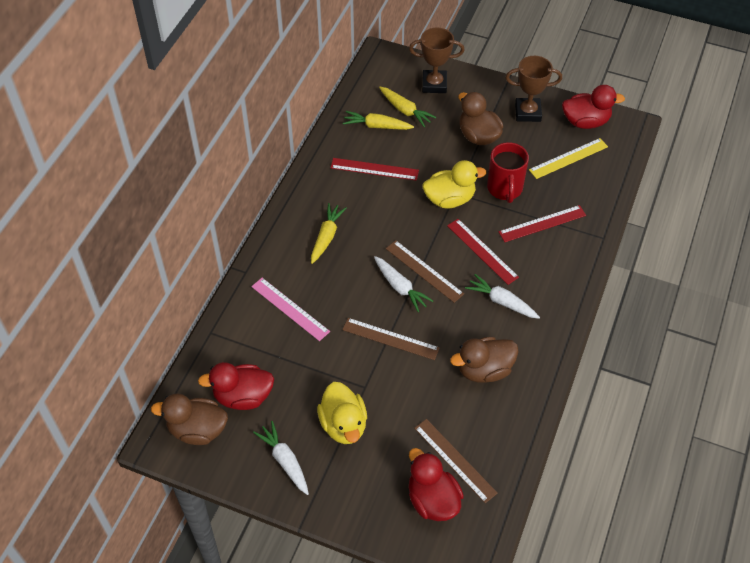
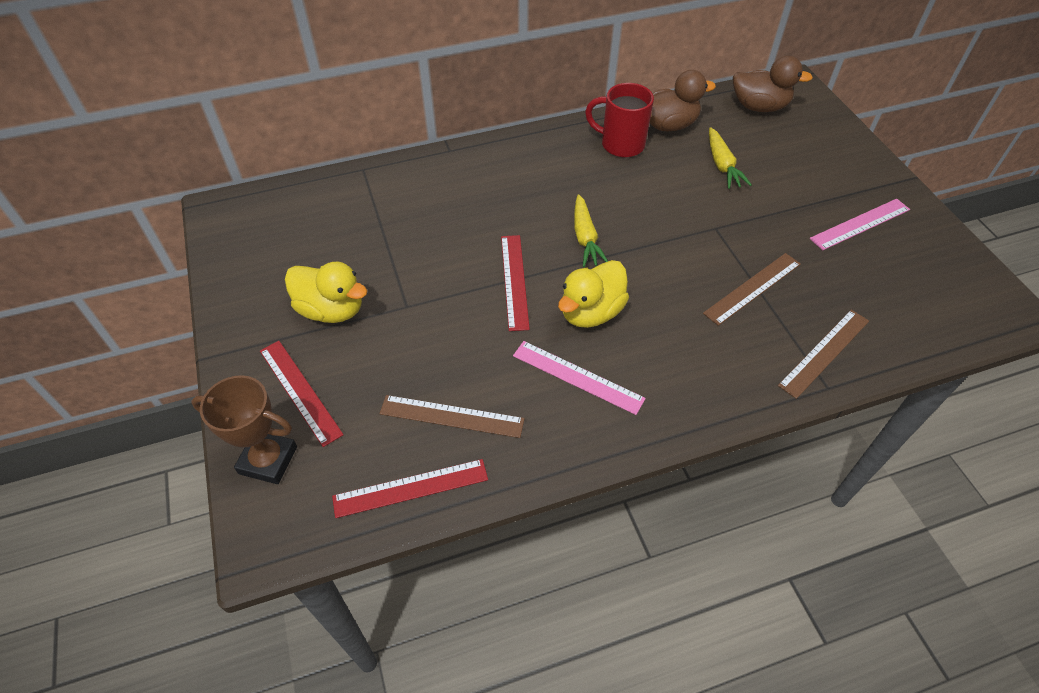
brown duck: 3 -> 2
brown trophy: 2 -> 1
pink ruler: 1 -> 2
red duck: 3 -> 0
white carrot: 3 -> 0
yellow carrot: 3 -> 2
yellow ruler: 1 -> 0

